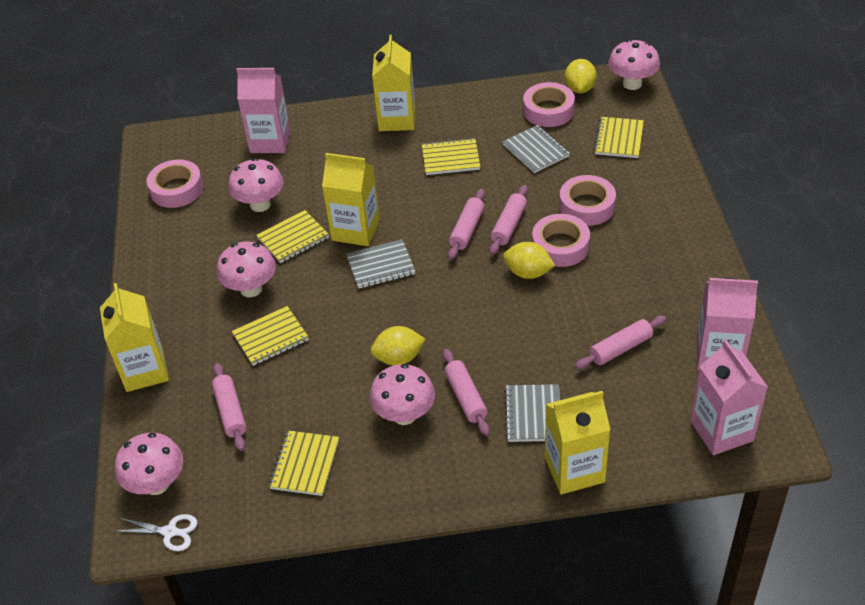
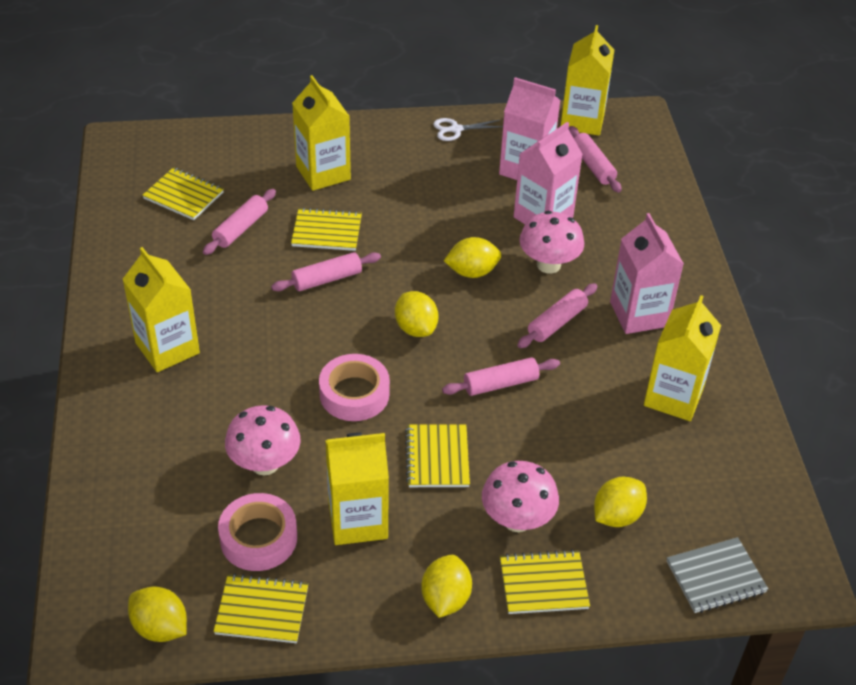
grey notebook: 3 -> 1
pink mushroom: 5 -> 3
pink tape: 4 -> 2
yellow carton: 4 -> 5
yellow lemon: 3 -> 5

